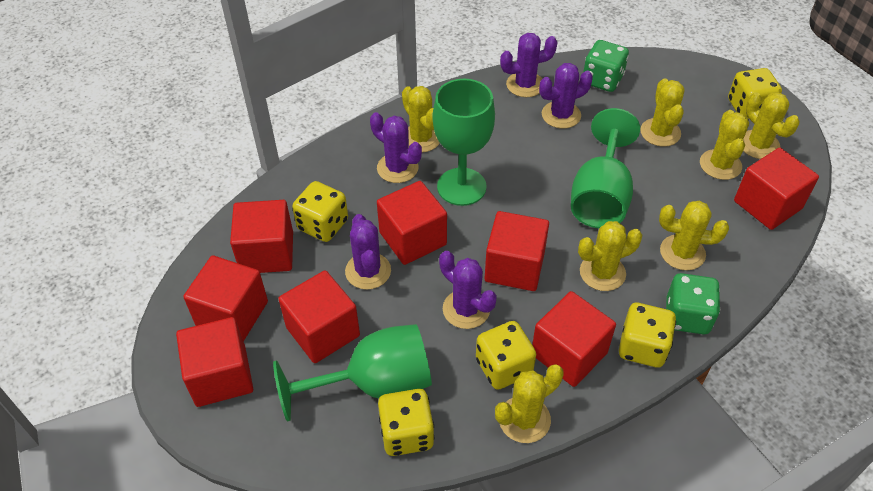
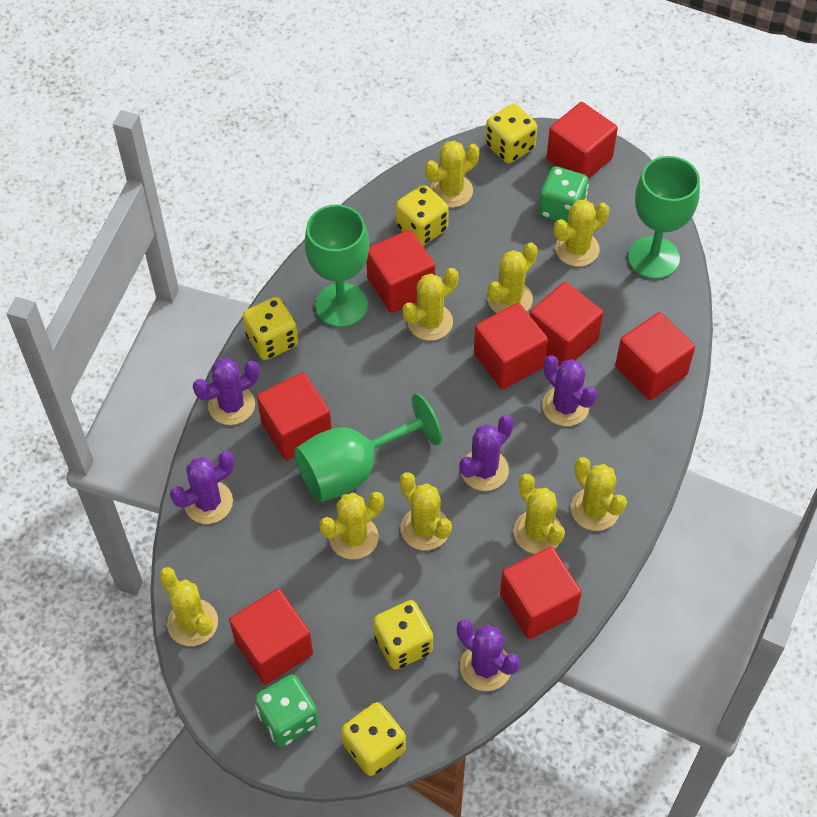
yellow cactus: 7 -> 9

